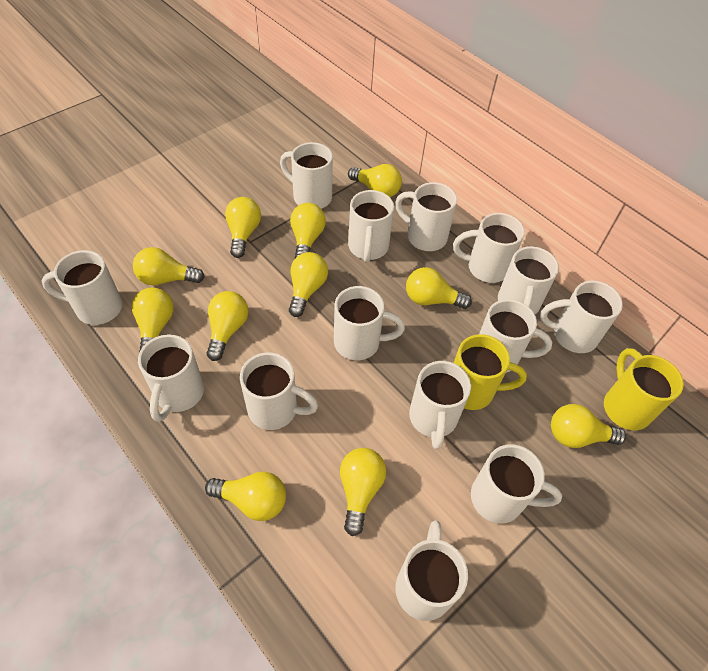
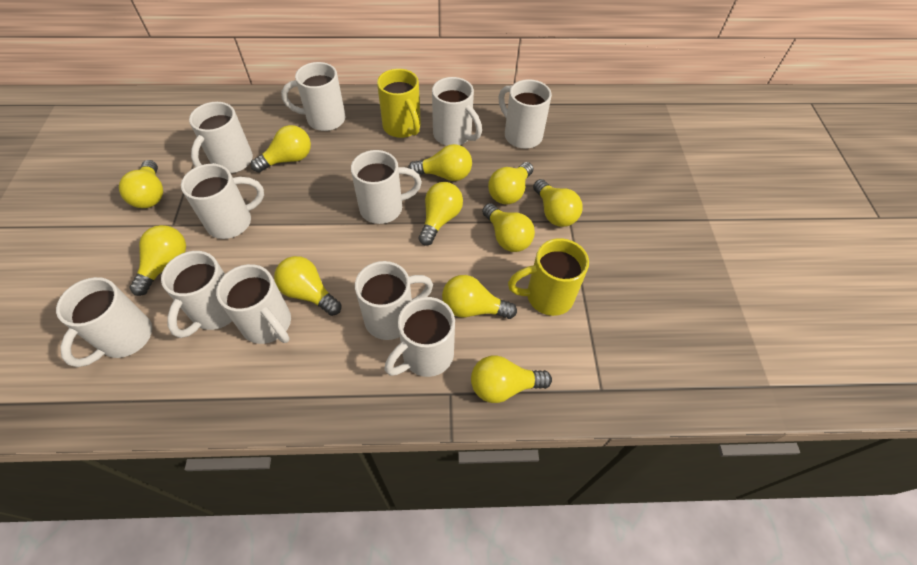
white mug: 14 -> 11

